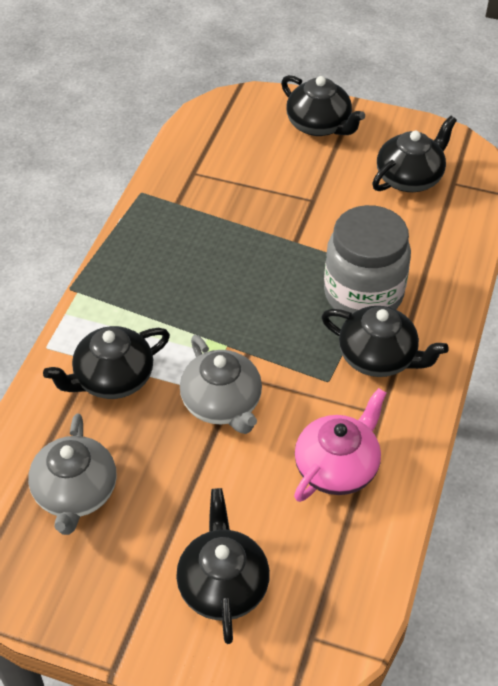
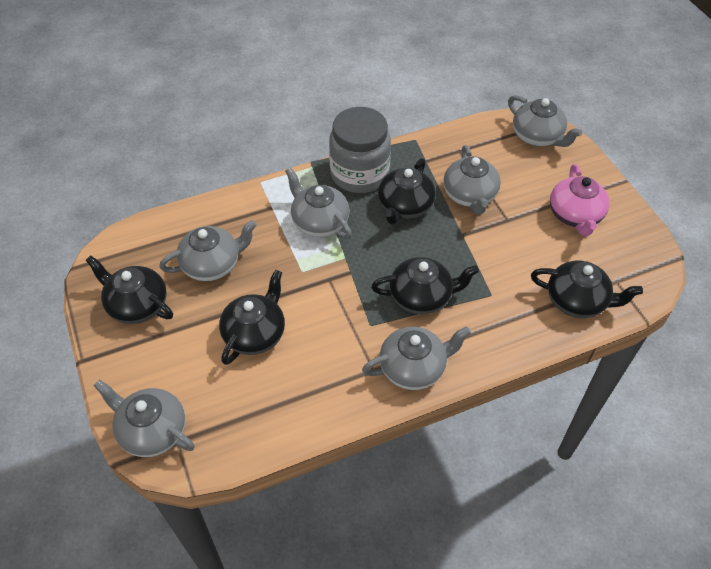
grey teapot: 2 -> 6

